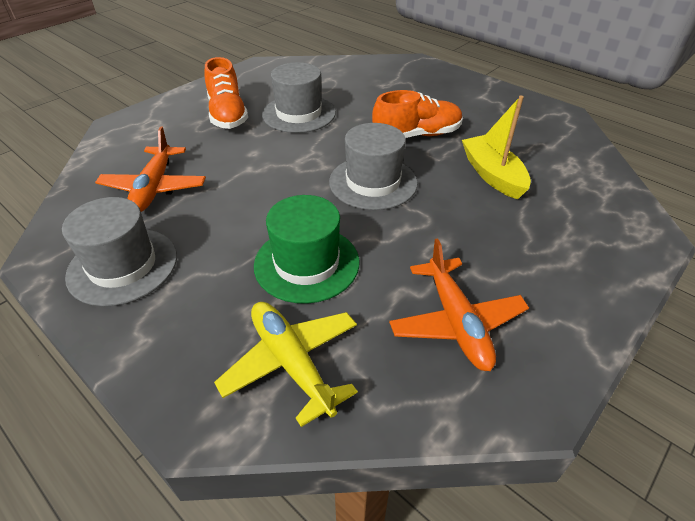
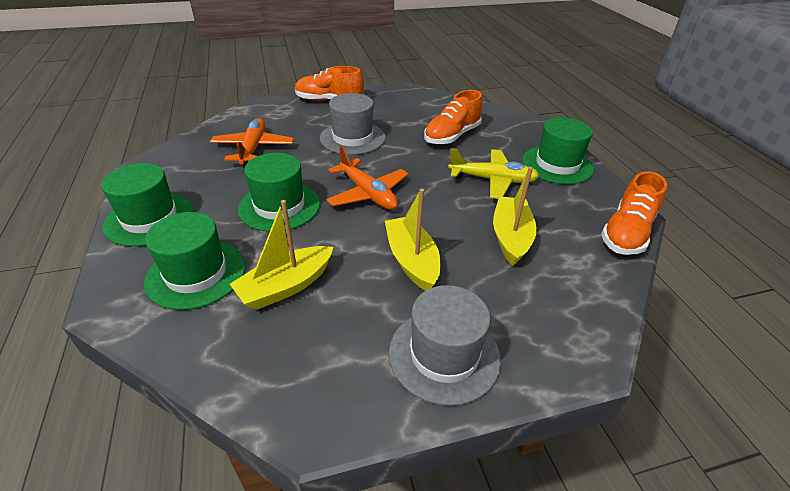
green hat: 1 -> 4
grey hat: 3 -> 2
orange shoe: 2 -> 3
yellow boat: 1 -> 3

